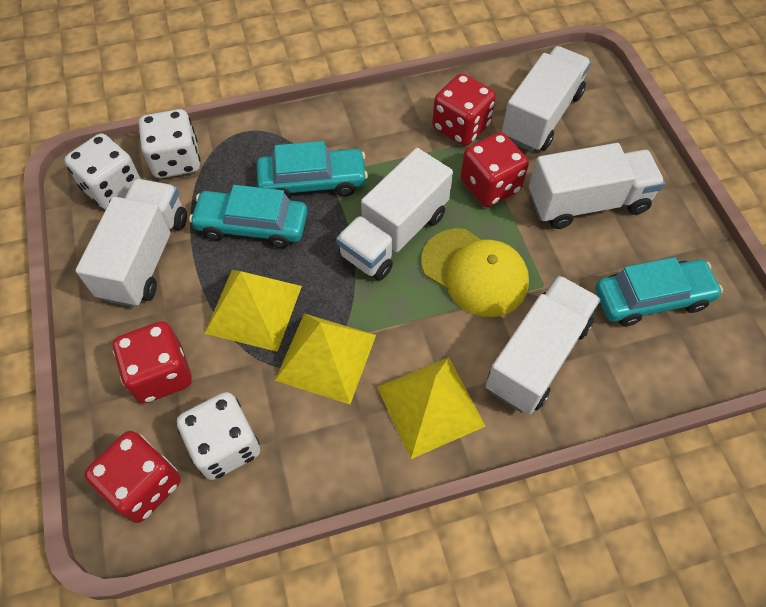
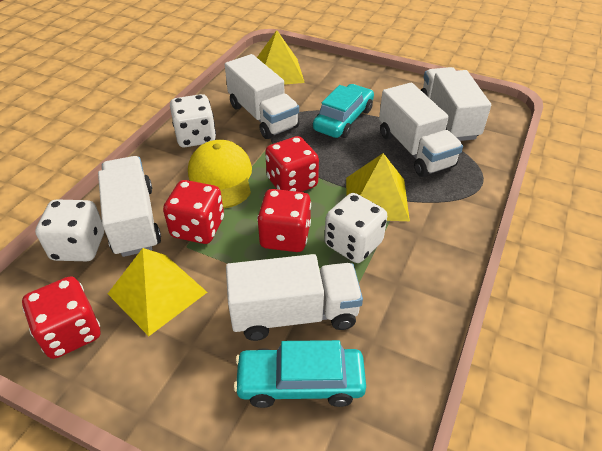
turquoise car: 3 -> 2

